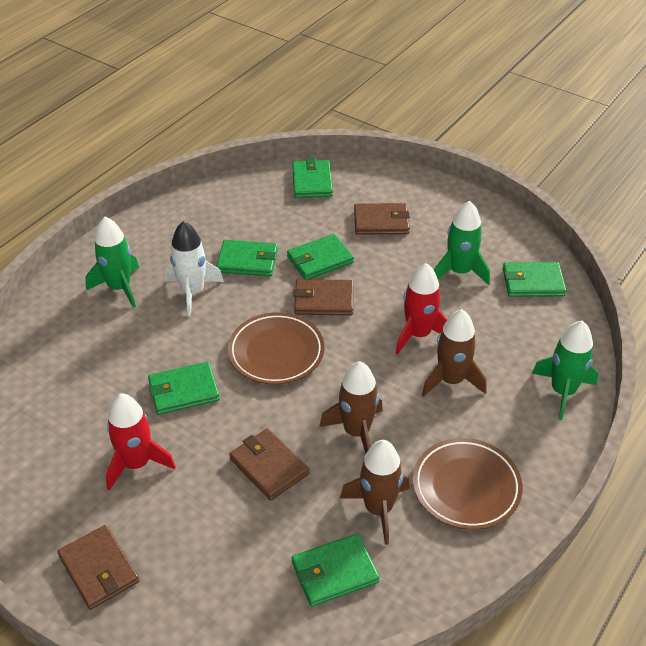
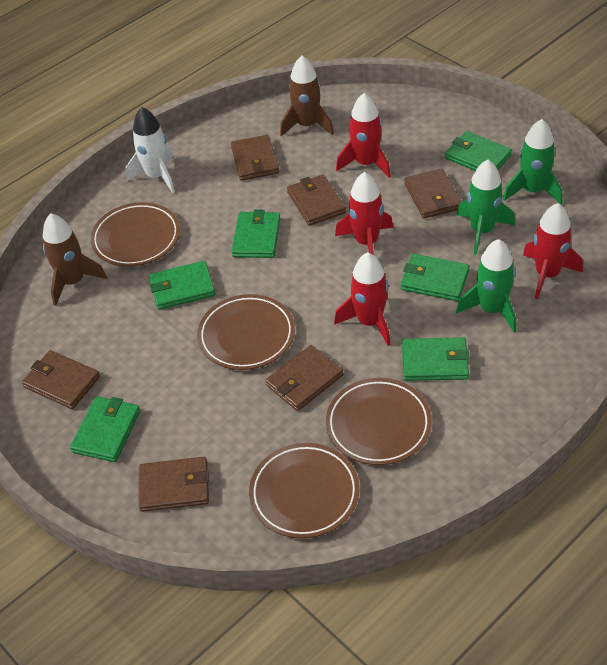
brown plate: 2 -> 4
brown rocket: 3 -> 2
brown wallet: 4 -> 6
red rocket: 2 -> 4

